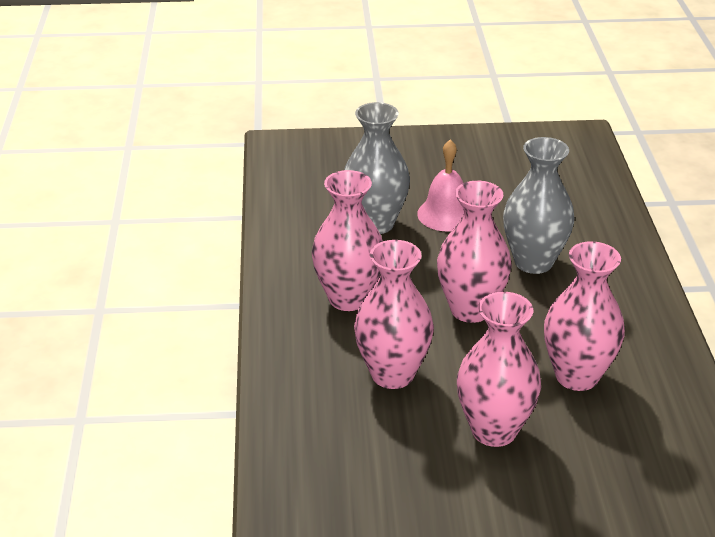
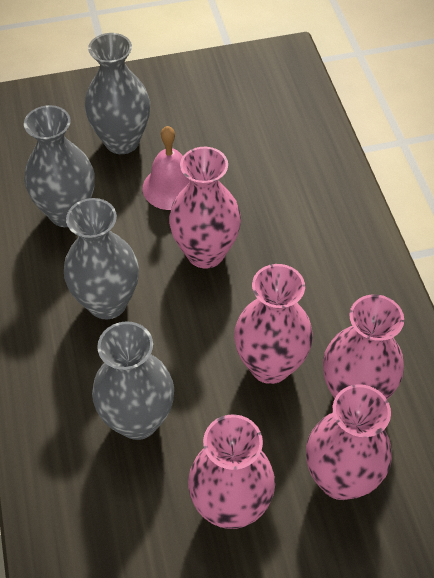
grey vase: 2 -> 4

